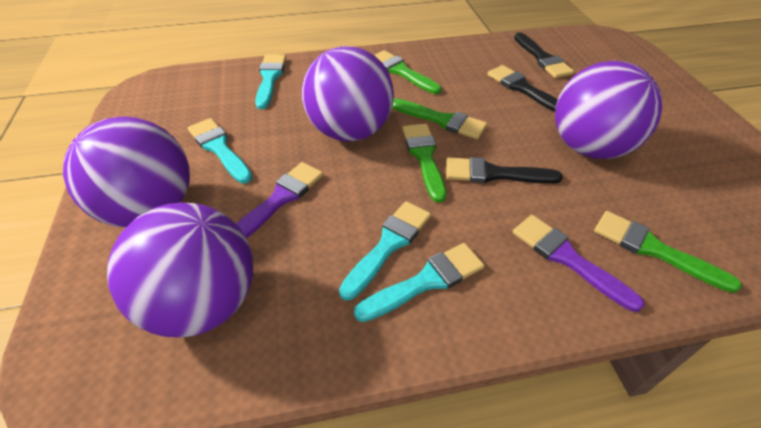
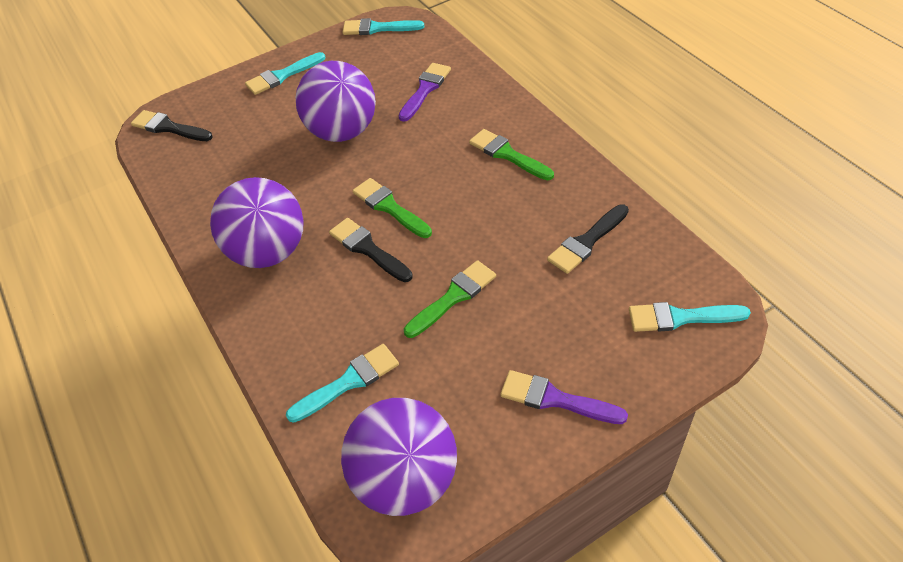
green brush: 4 -> 3
purple ball: 4 -> 3

